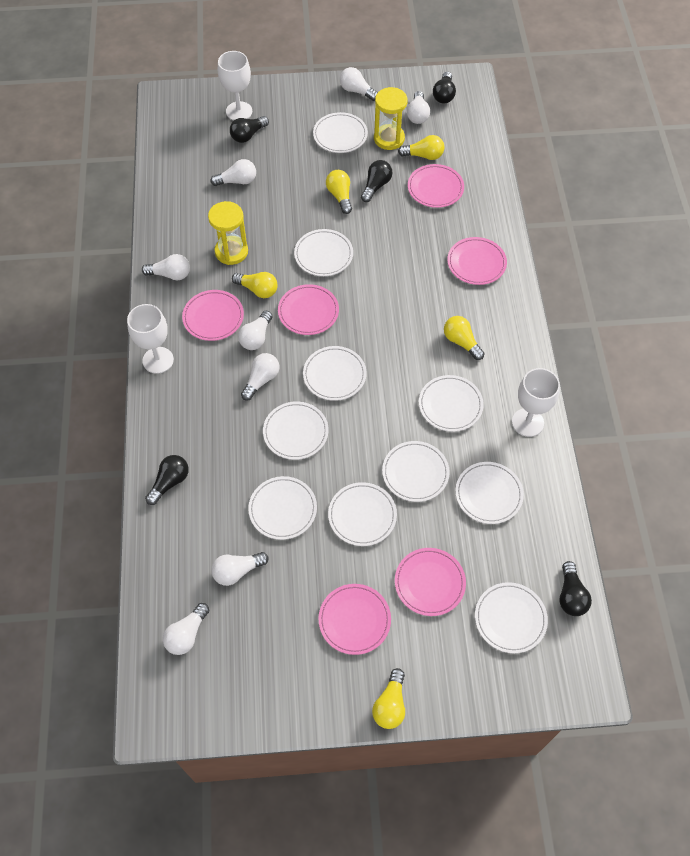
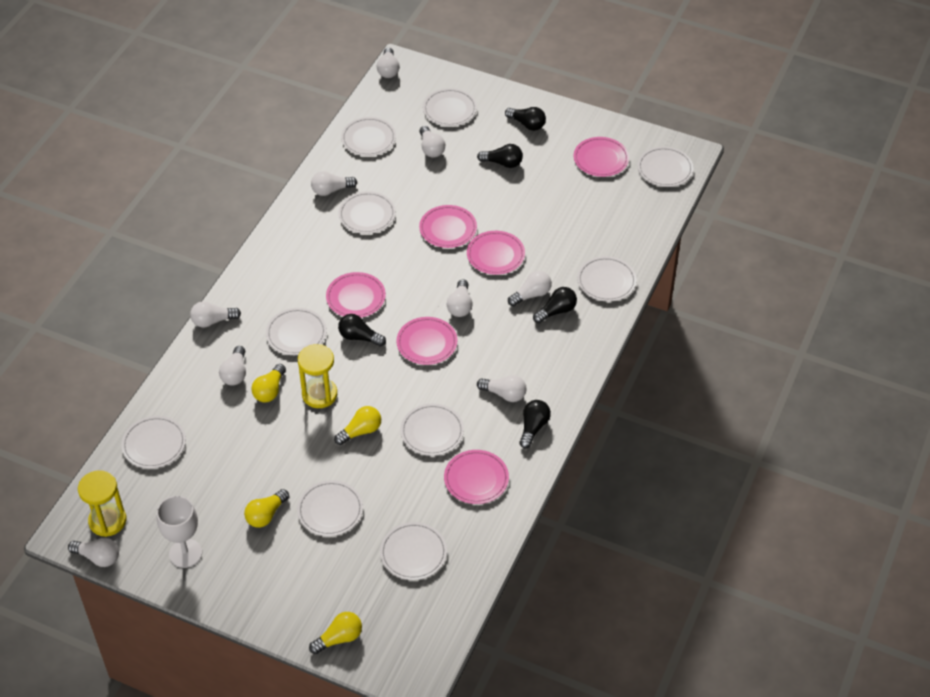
white goblet: 3 -> 1
white light bulb: 8 -> 9
yellow light bulb: 5 -> 4

